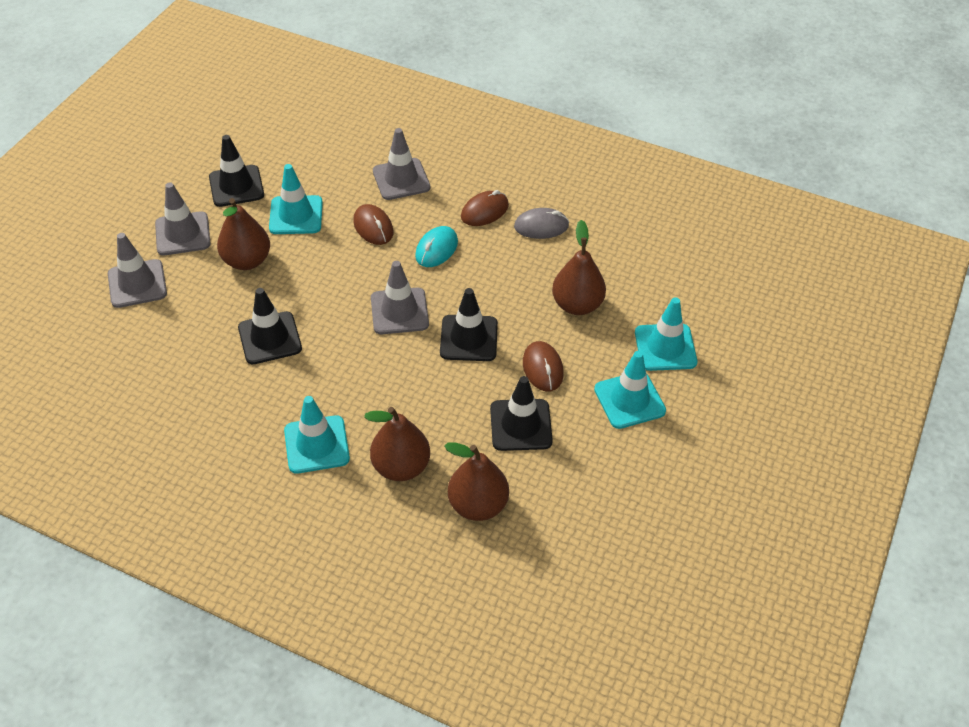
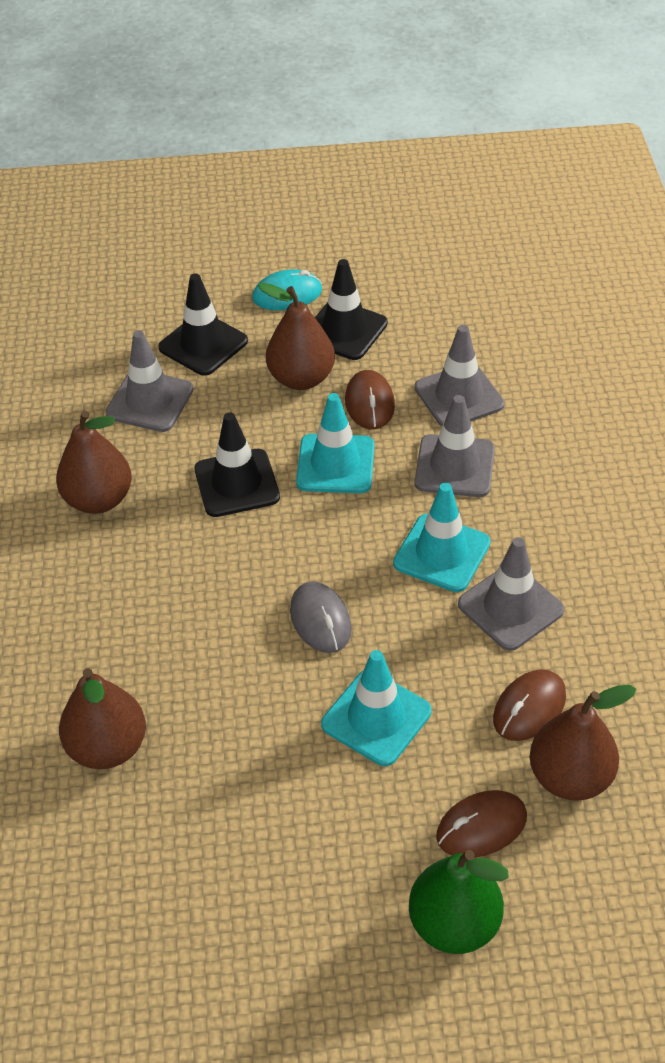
black traffic cone: 4 -> 3
green pear: 0 -> 1
turquoise traffic cone: 4 -> 3

